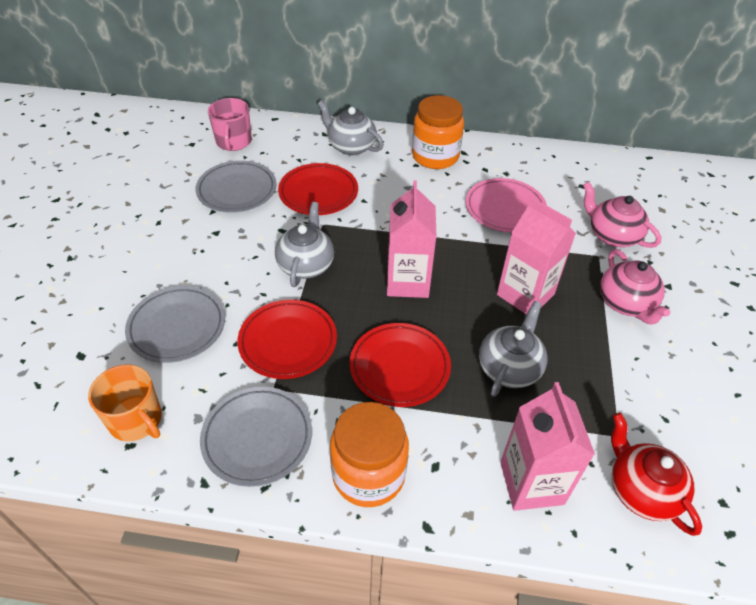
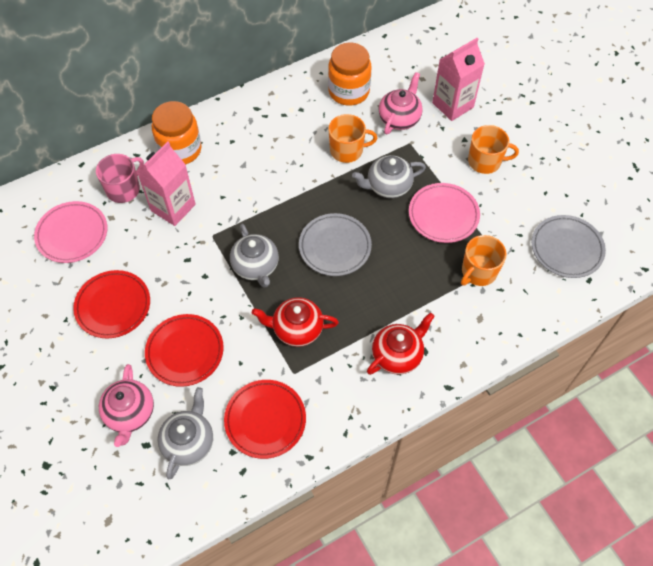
grey plate: 3 -> 2
orange mug: 1 -> 3
pink carton: 3 -> 2
pink plate: 1 -> 2
red teapot: 1 -> 2

